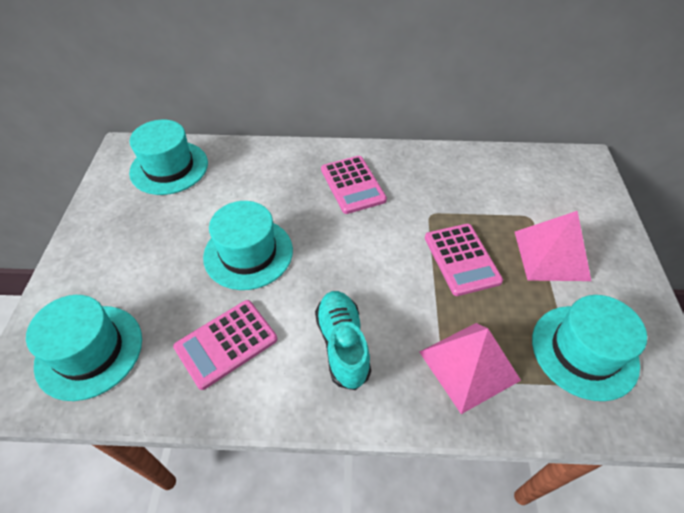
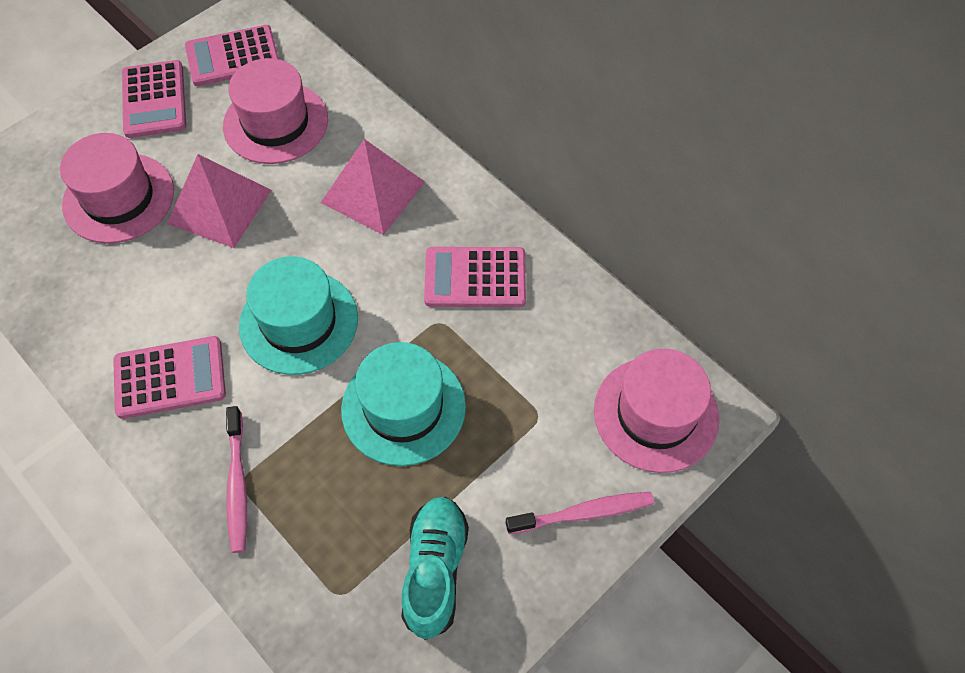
pink calculator: 3 -> 4
pink hat: 0 -> 3
pink toothbrush: 0 -> 2
turquoise hat: 4 -> 2

